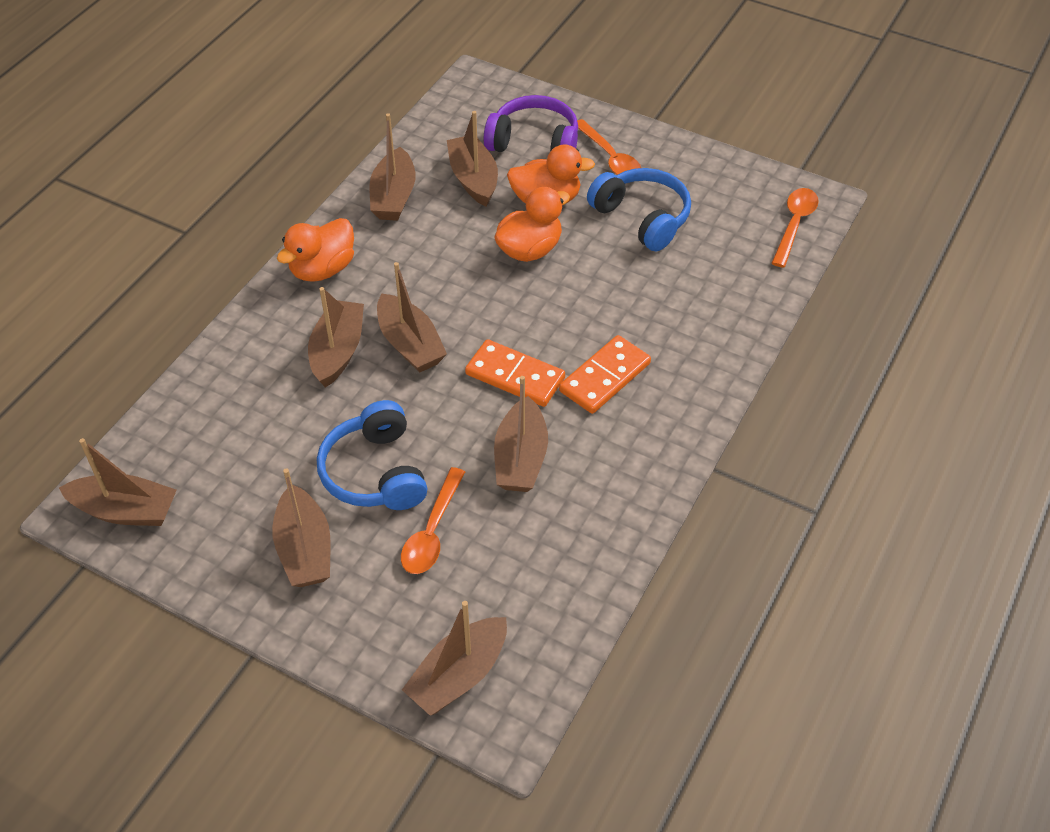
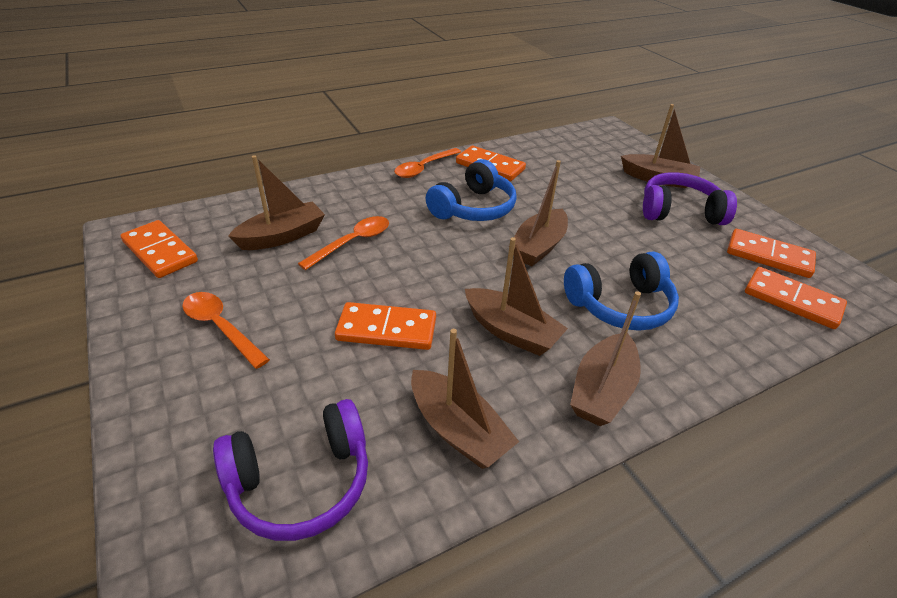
brown boat: 8 -> 6
orange domino: 2 -> 5
orange duck: 3 -> 0
purple headphones: 1 -> 2

